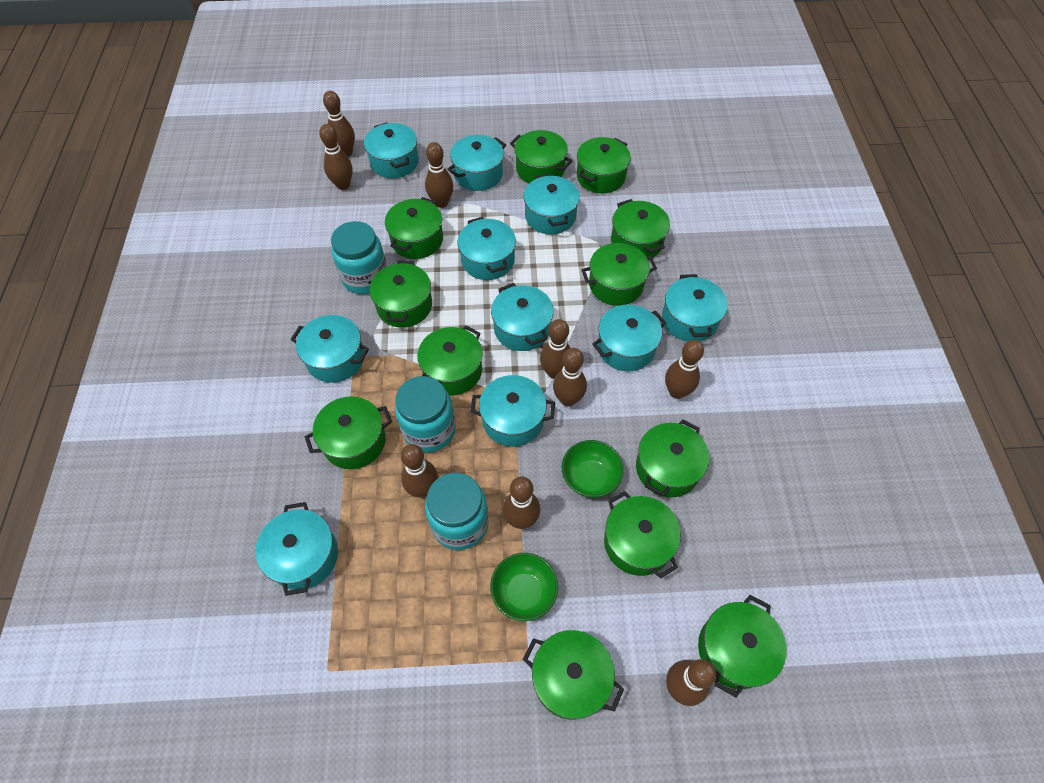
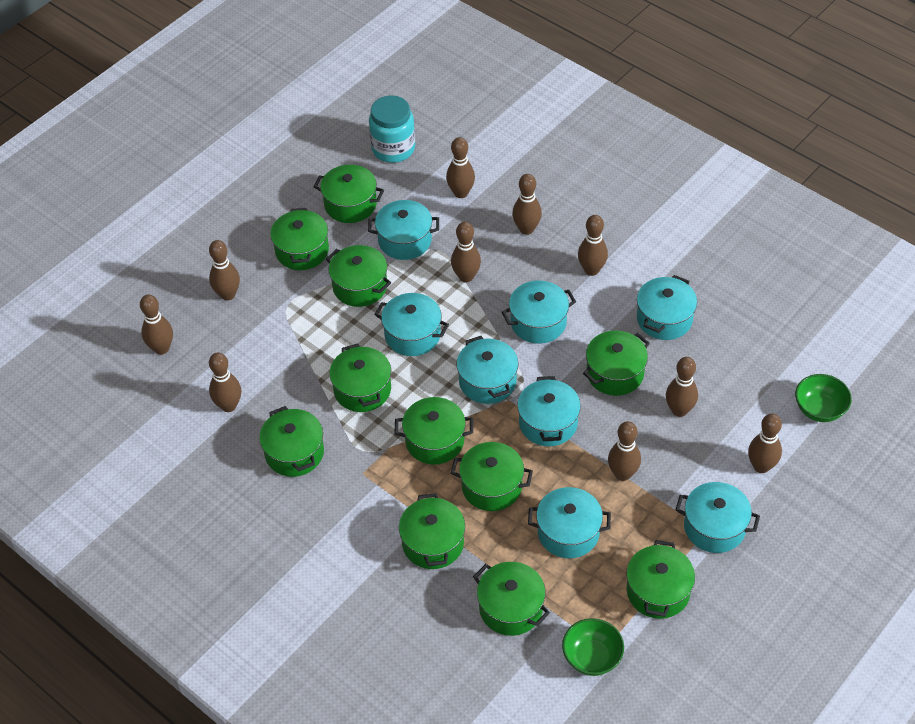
brown bowling pin: 9 -> 10
green pot: 12 -> 11
turquoise jar: 3 -> 1
turquoise pot: 10 -> 8

